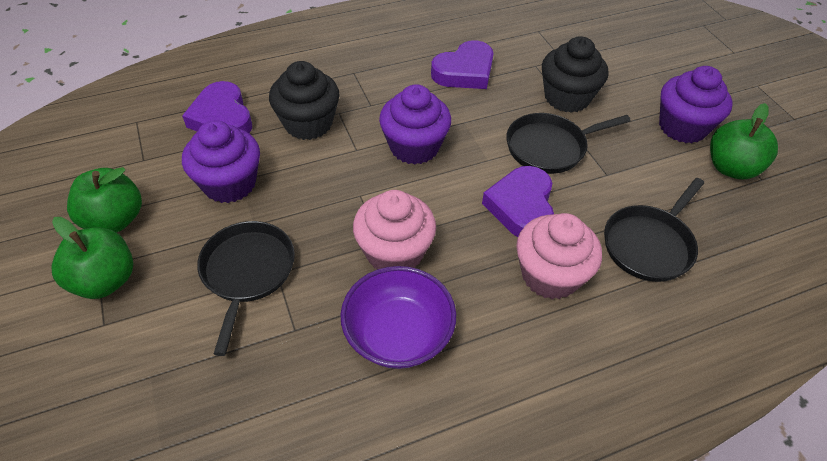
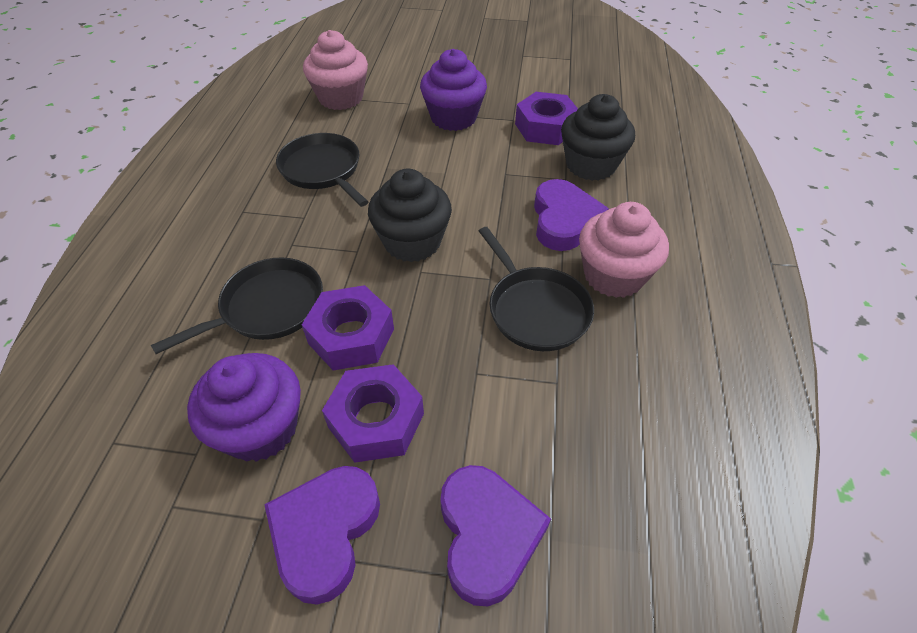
green apple: 3 -> 0
purple bowl: 1 -> 0
purple cupcake: 3 -> 2
purple nut: 0 -> 3

